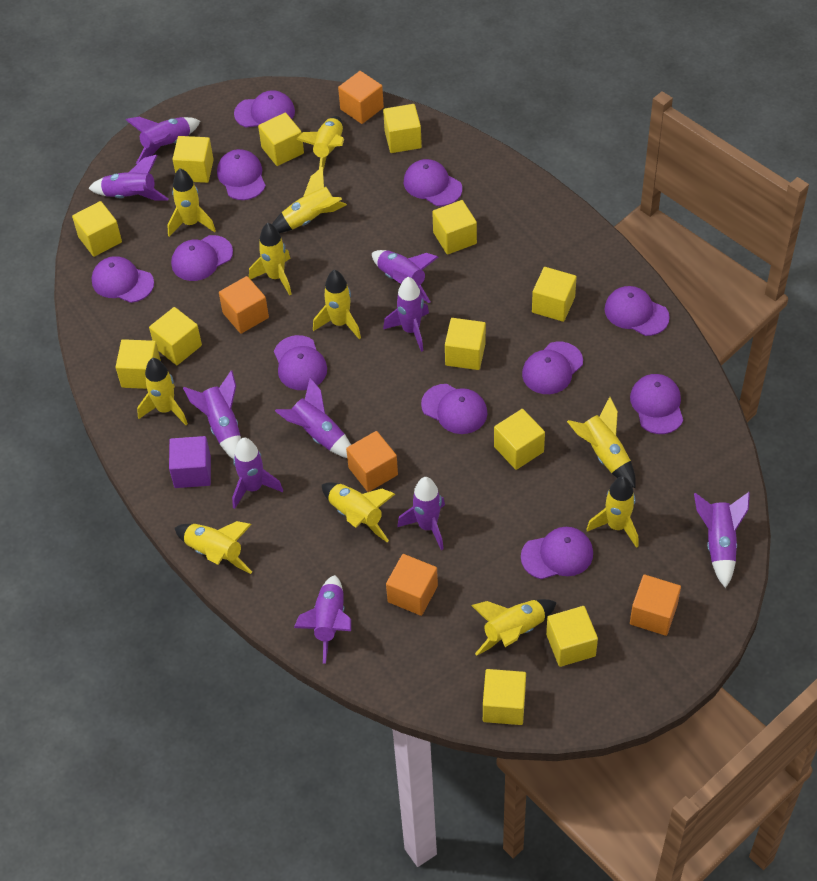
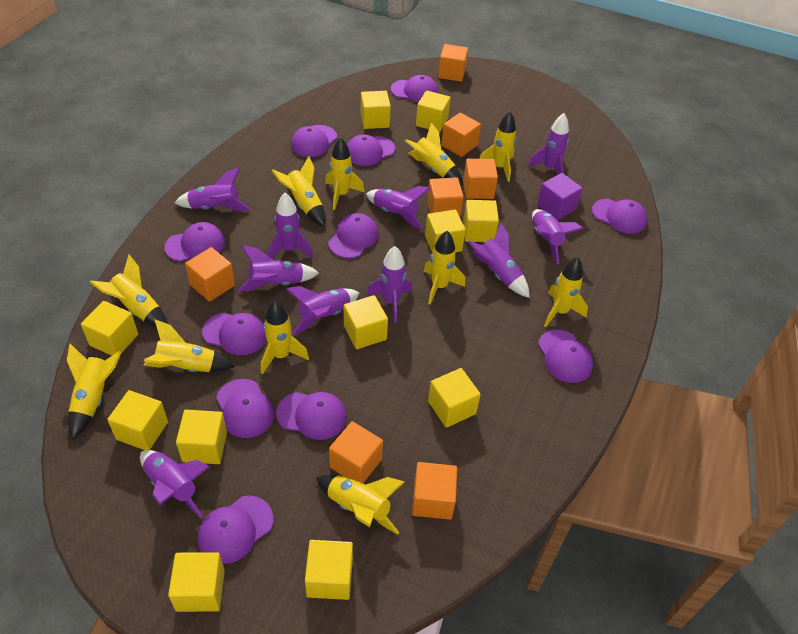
orange cube: 5 -> 7
yellow cube: 12 -> 11

